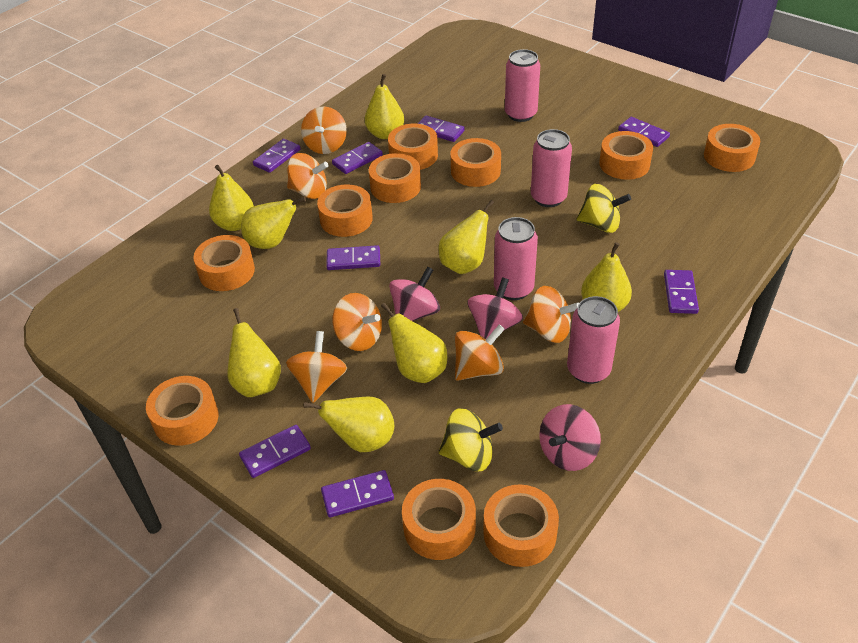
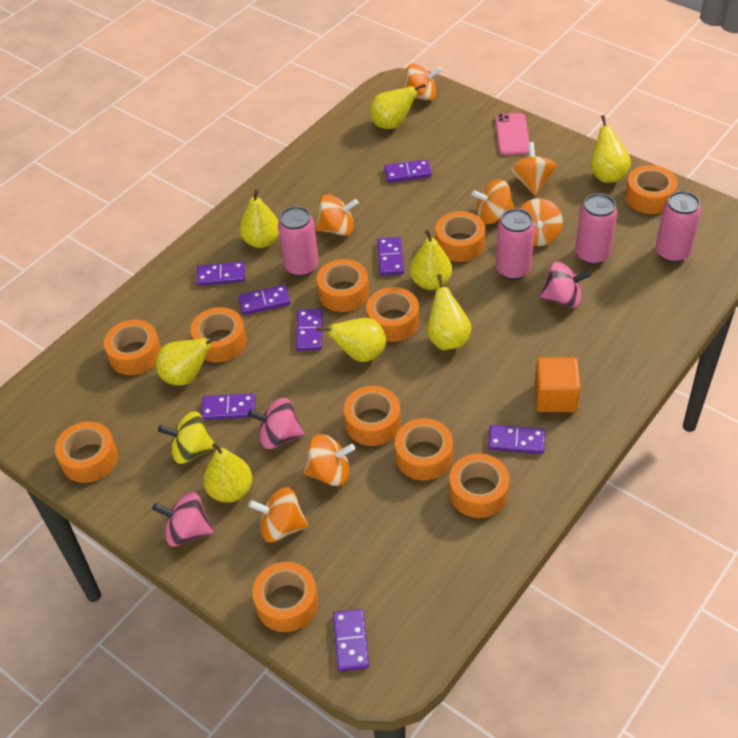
orange cube: 0 -> 1
orange spinning top: 6 -> 7
orange tape: 10 -> 11
pink phone: 0 -> 1
yellow spinning top: 2 -> 1

